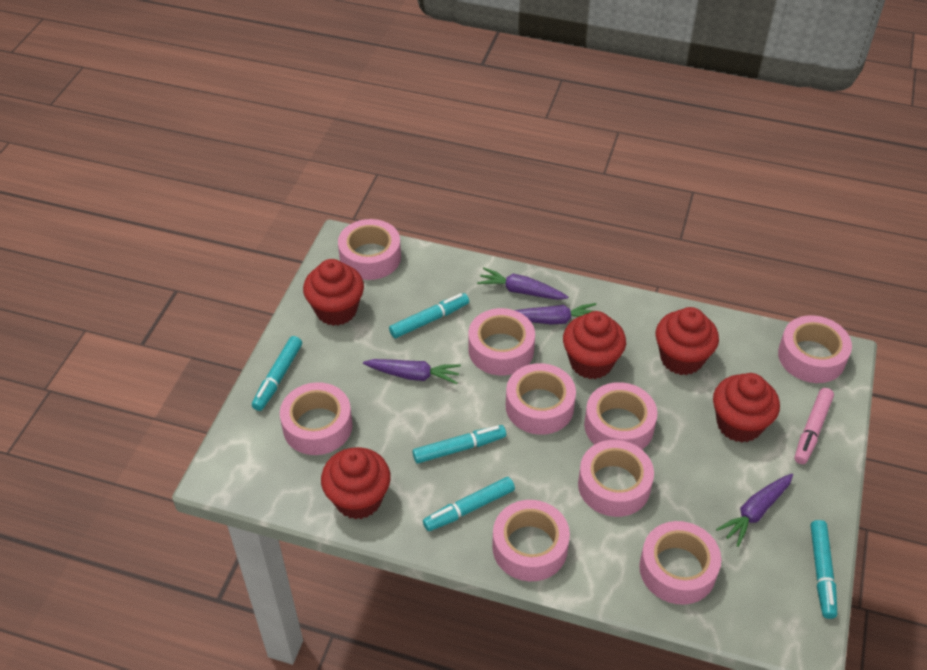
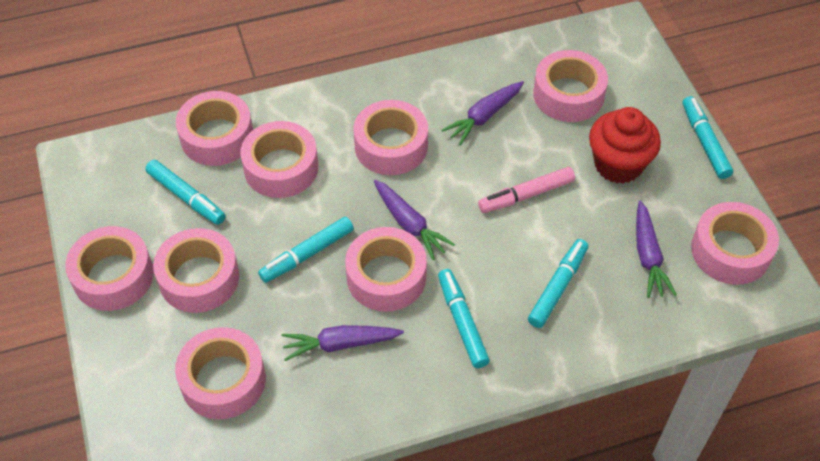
red cupcake: 5 -> 1

